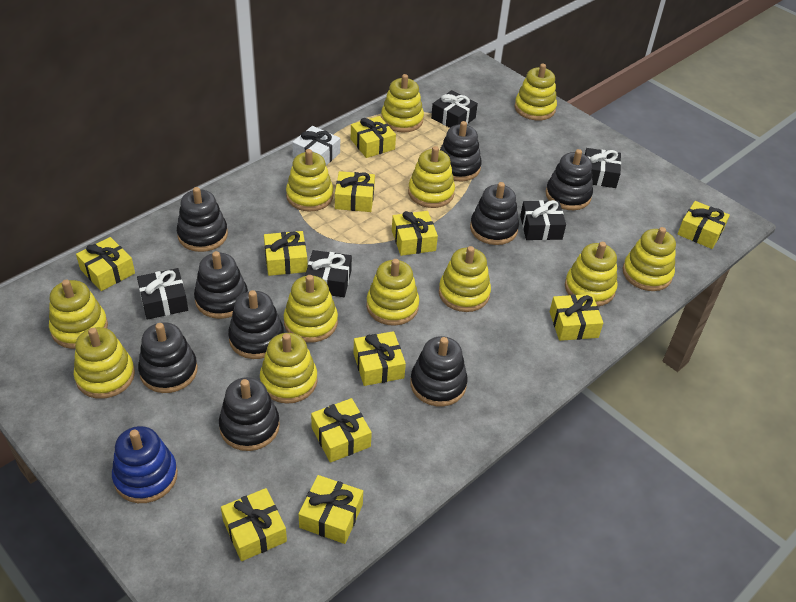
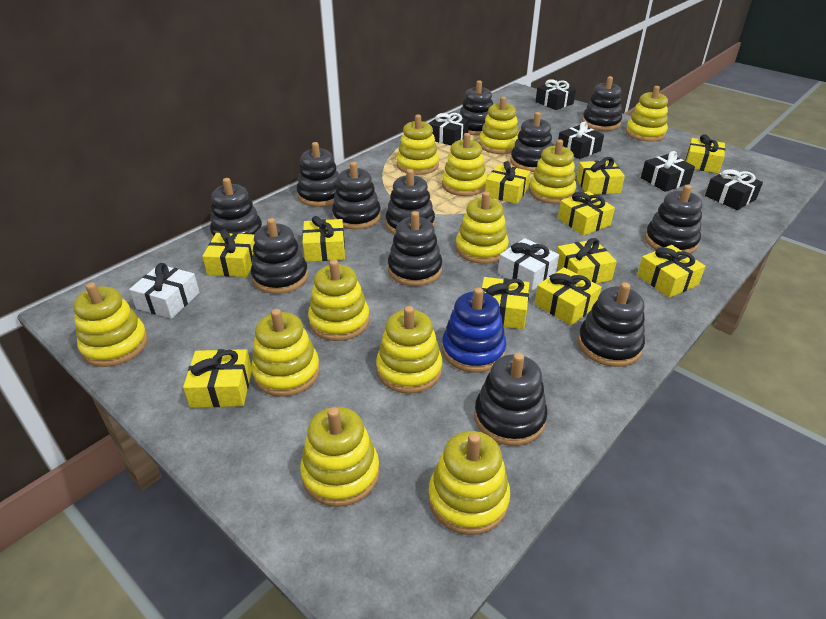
black stacking toy: 9 -> 12
white gift: 1 -> 2

